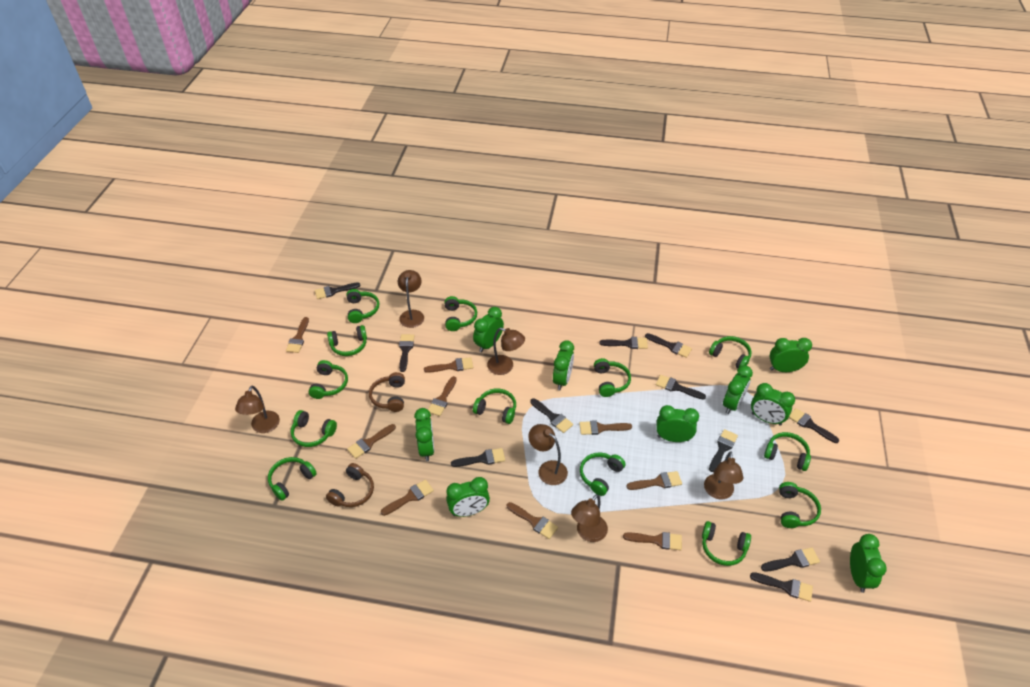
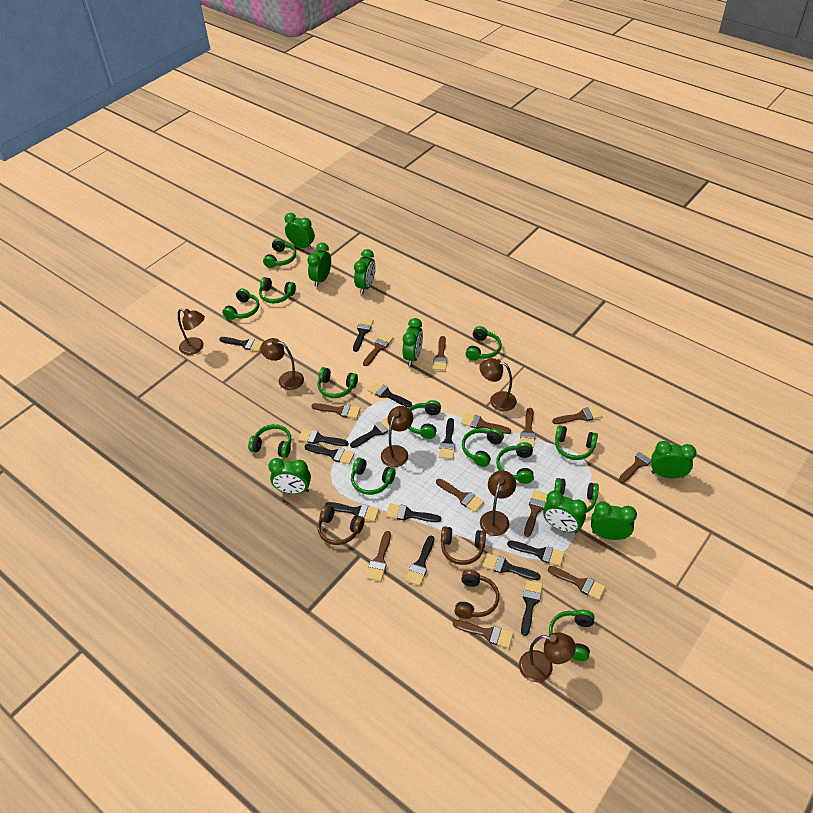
black brush: 11 -> 13
brown brush: 9 -> 12
brown headphones: 2 -> 3
green clock: 9 -> 8

